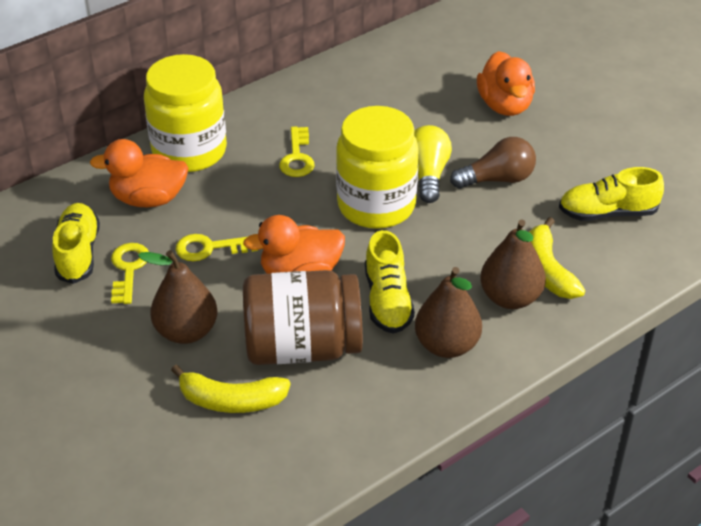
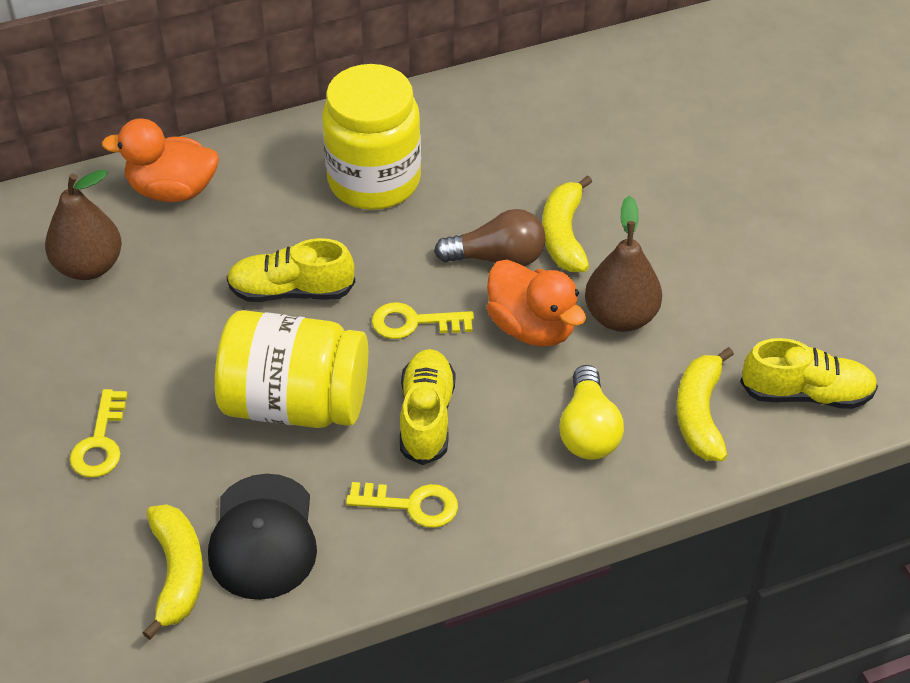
black cap: 0 -> 1
brown jar: 1 -> 0
brown pear: 3 -> 2
orange duck: 3 -> 2
yellow banana: 2 -> 3

